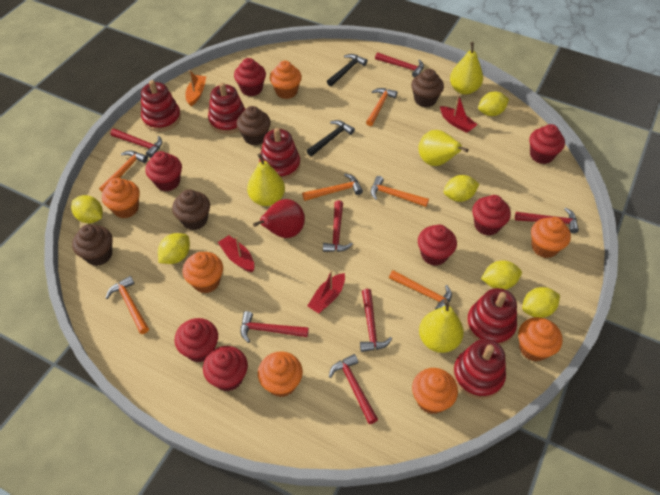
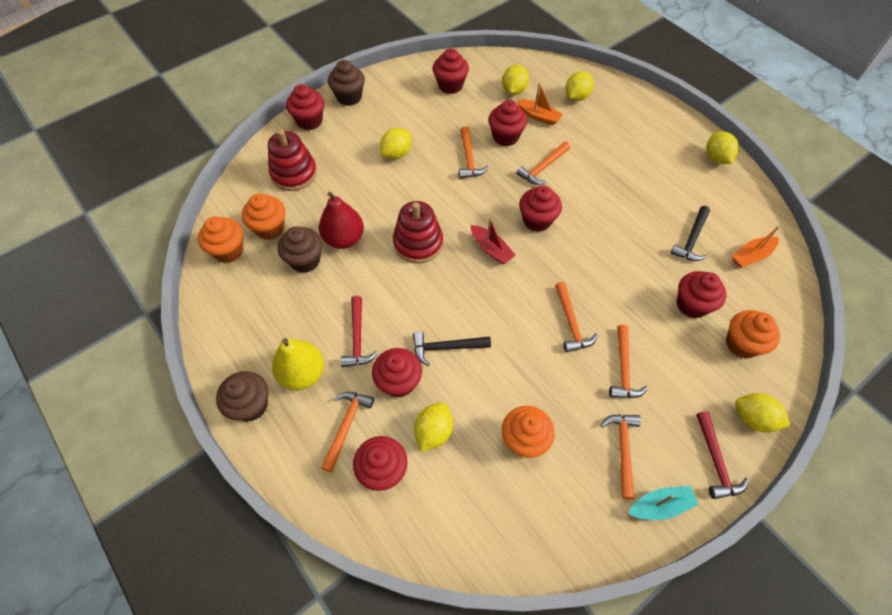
brown cupcake: 4 -> 3
orange boat: 1 -> 2
orange cupcake: 7 -> 4
red boat: 3 -> 1
red hammer: 7 -> 2
red stacking toy: 5 -> 2
turquoise boat: 0 -> 1
yellow pear: 4 -> 1

